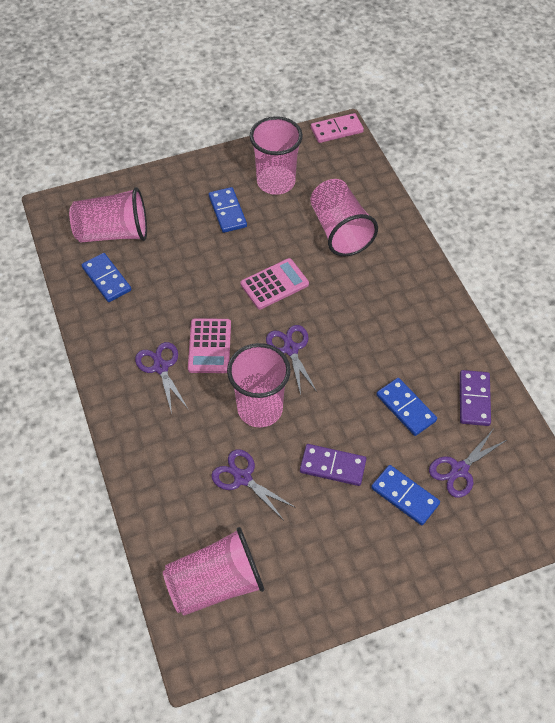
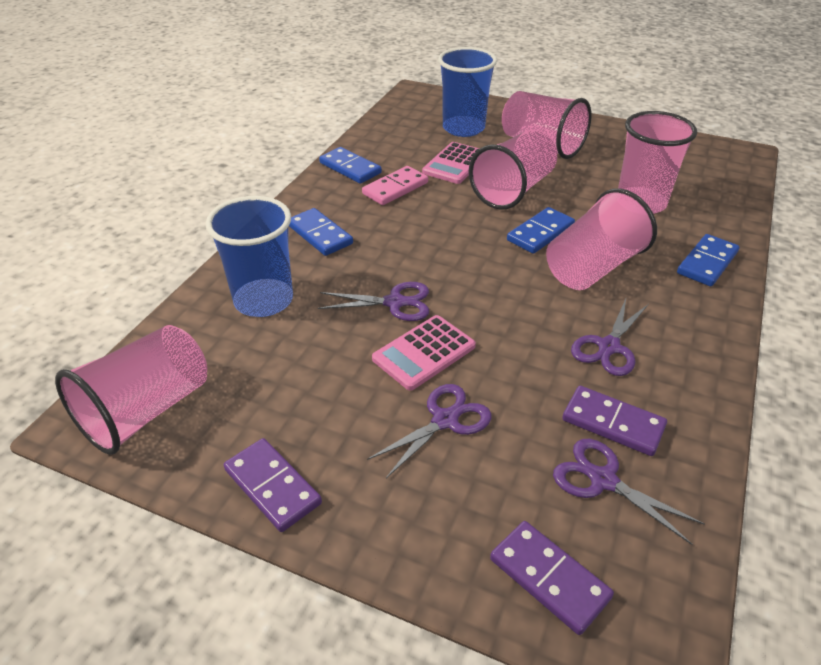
blue cup: 0 -> 2
purple domino: 2 -> 3

